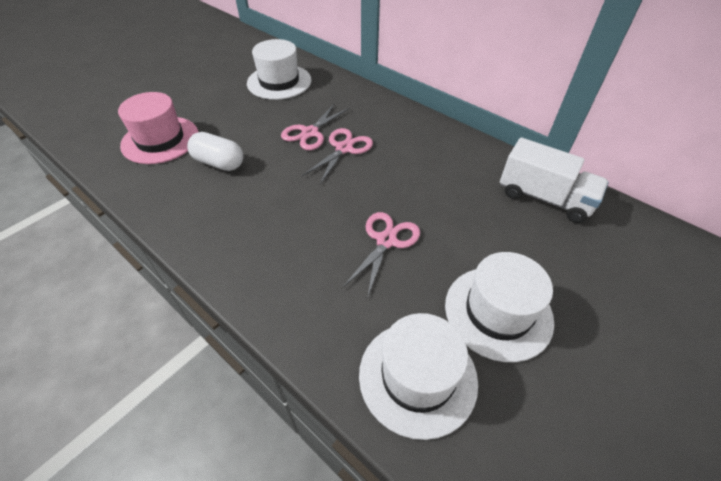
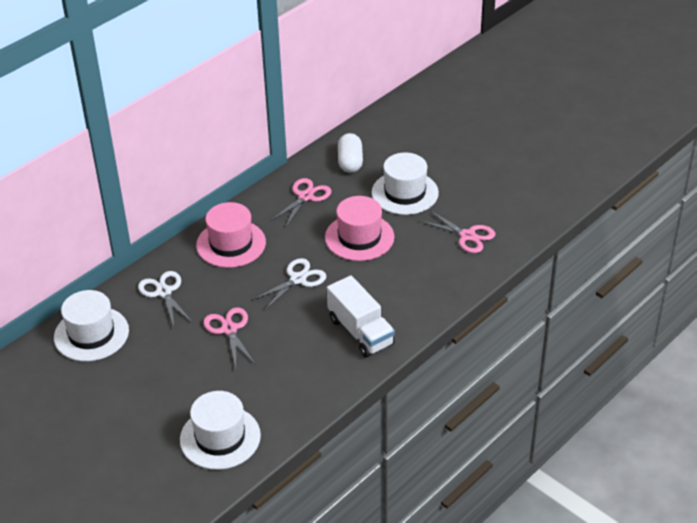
pink hat: 1 -> 2
white scissors: 0 -> 2

